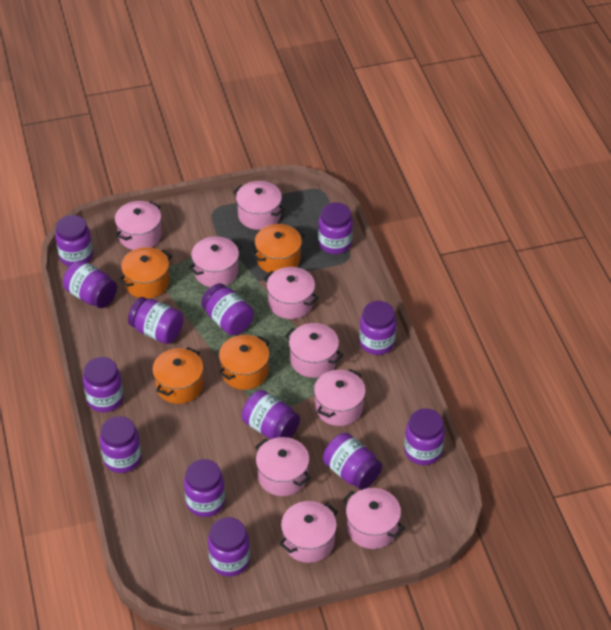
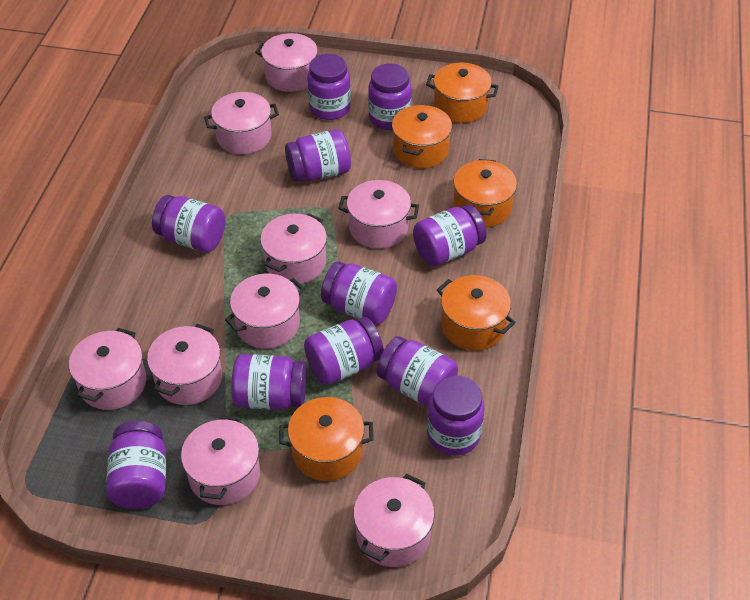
orange pot: 4 -> 5
purple jar: 13 -> 11

